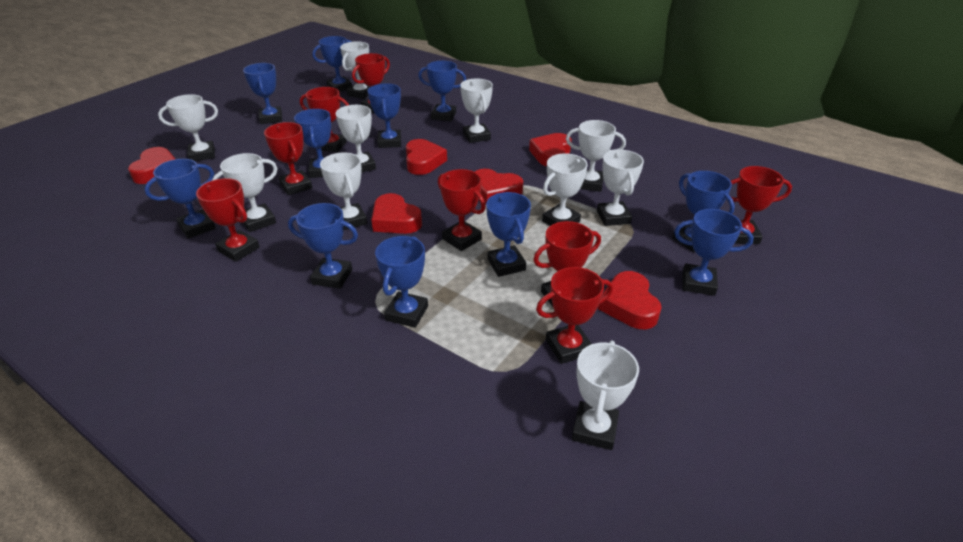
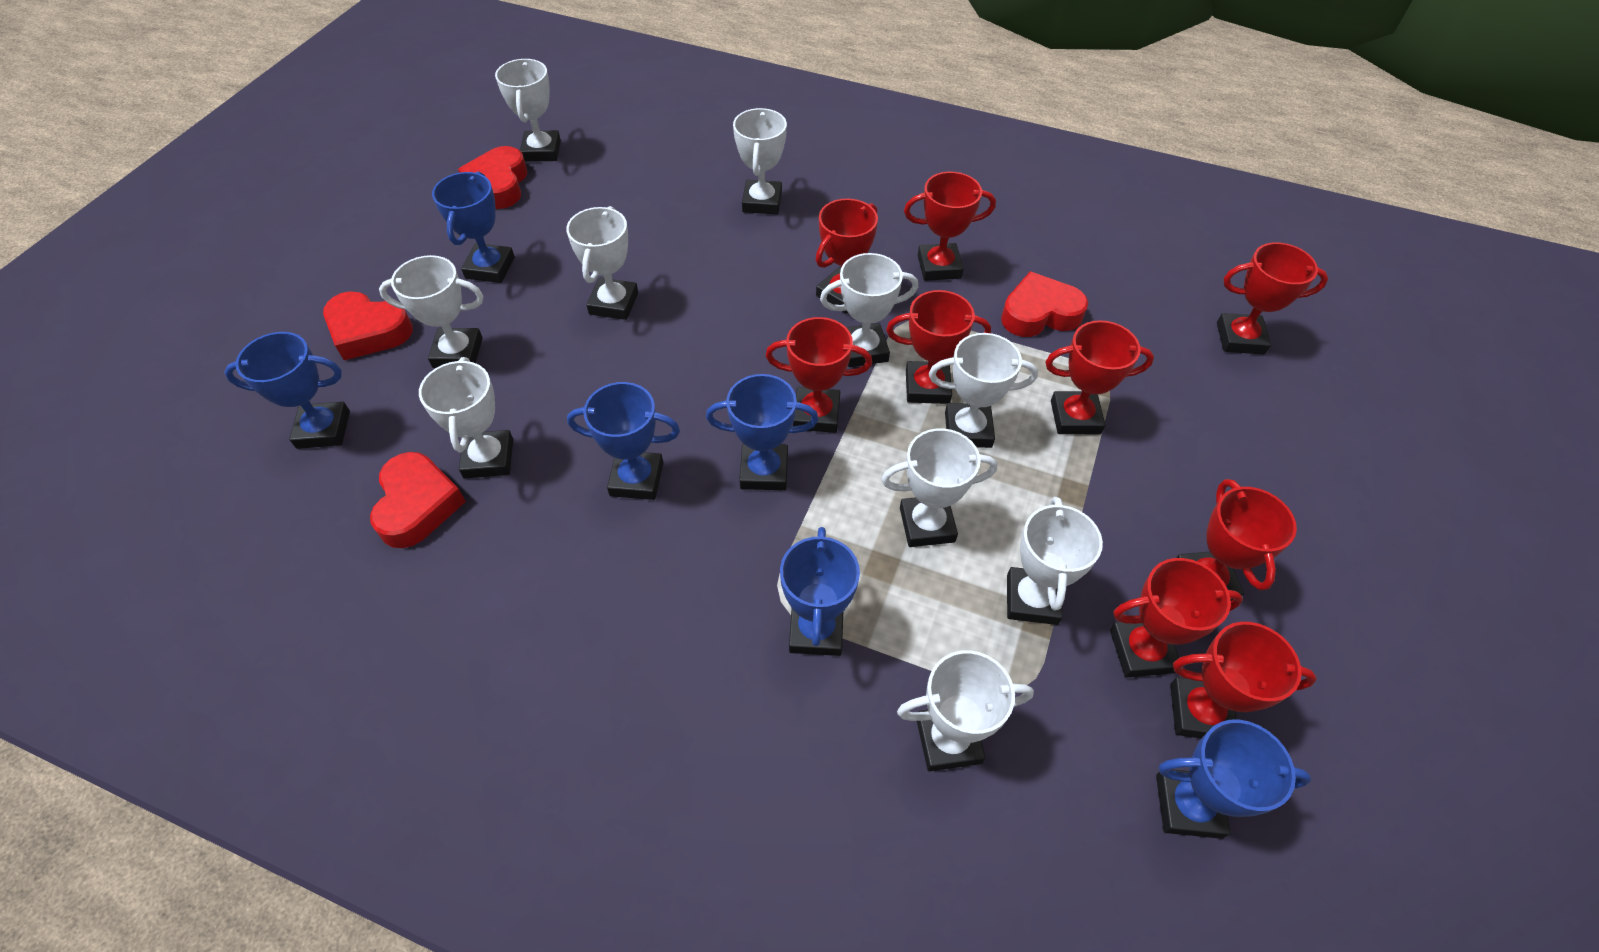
blue trophy: 11 -> 6
red heart: 6 -> 4
red trophy: 8 -> 9

